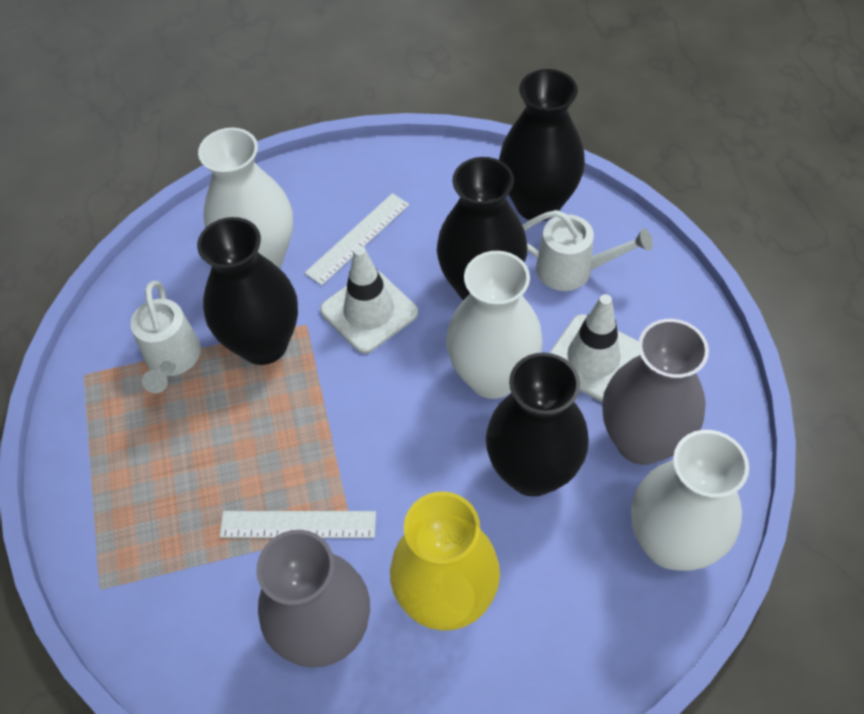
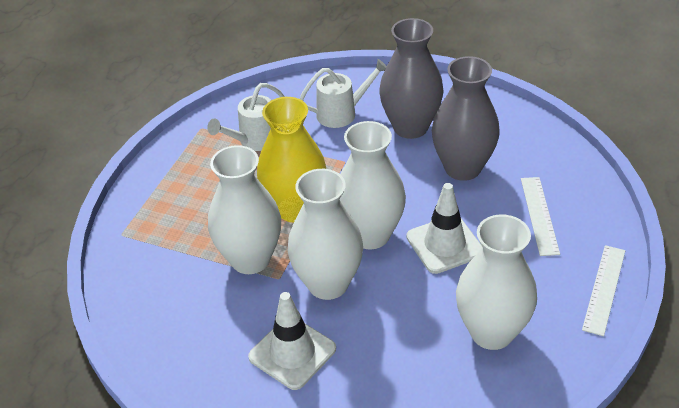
black vase: 4 -> 0
white vase: 3 -> 4

